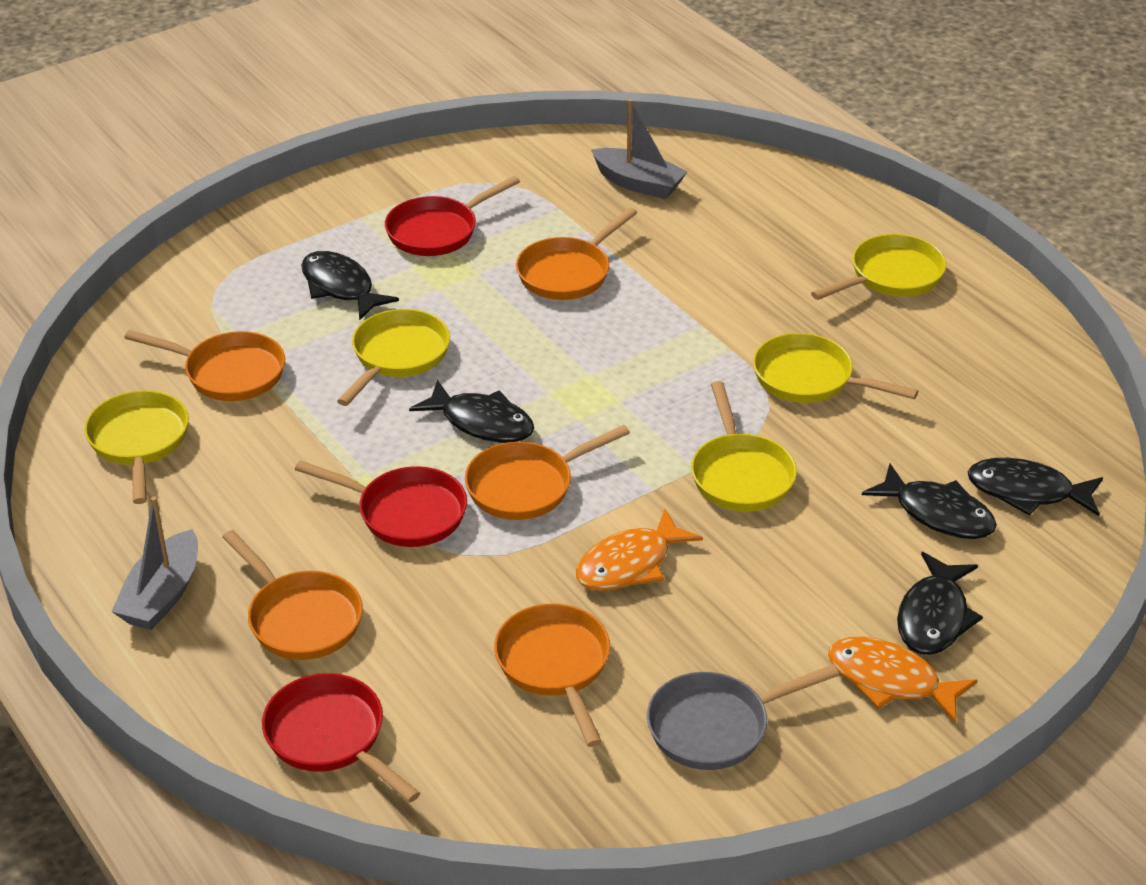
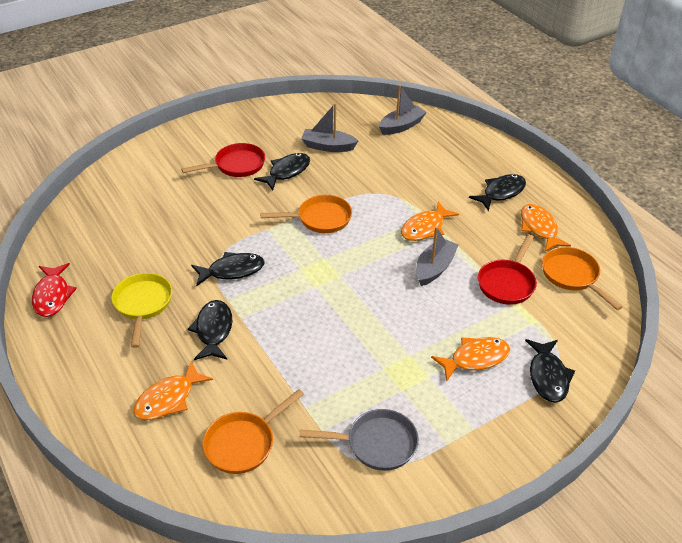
grey boat: 2 -> 3
orange fish: 2 -> 4
orange pan: 5 -> 3
red fish: 0 -> 1
red pan: 3 -> 2
yellow pan: 5 -> 1

